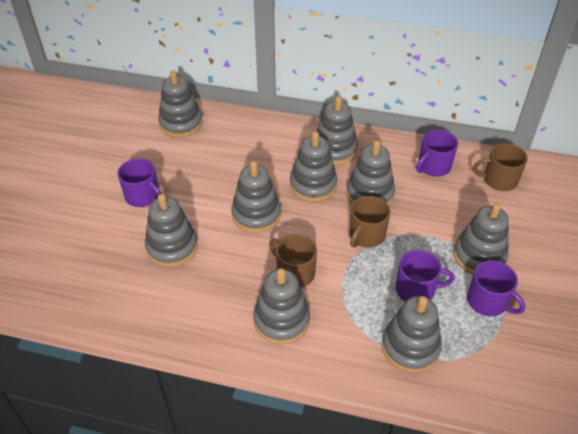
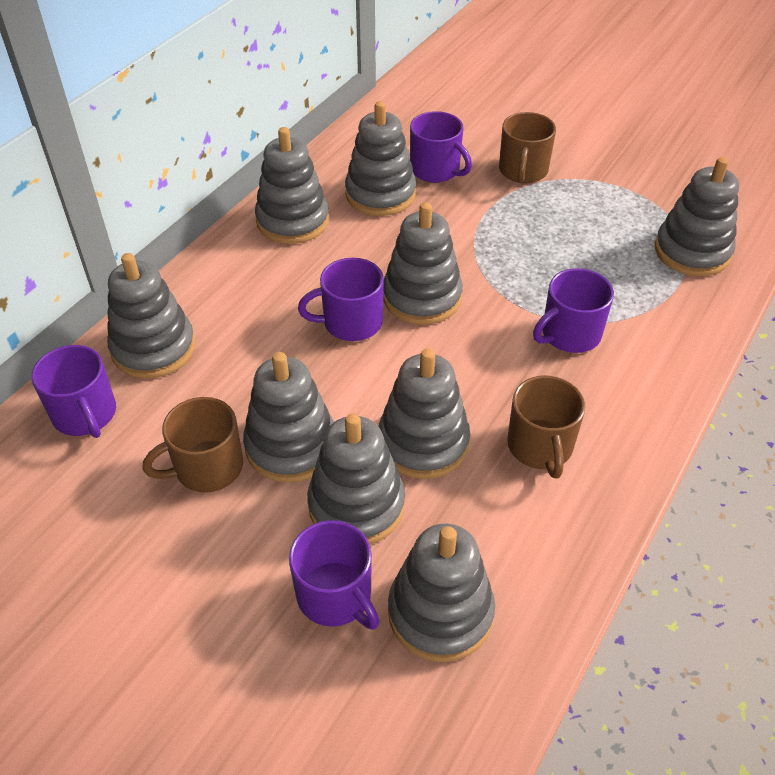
purple mug: 4 -> 5

